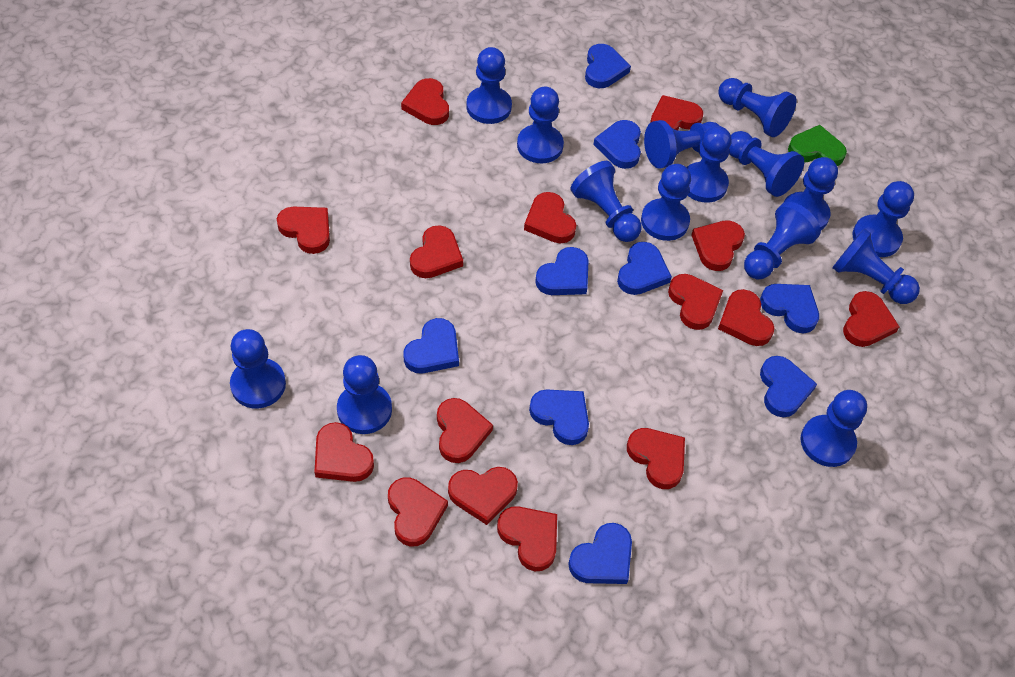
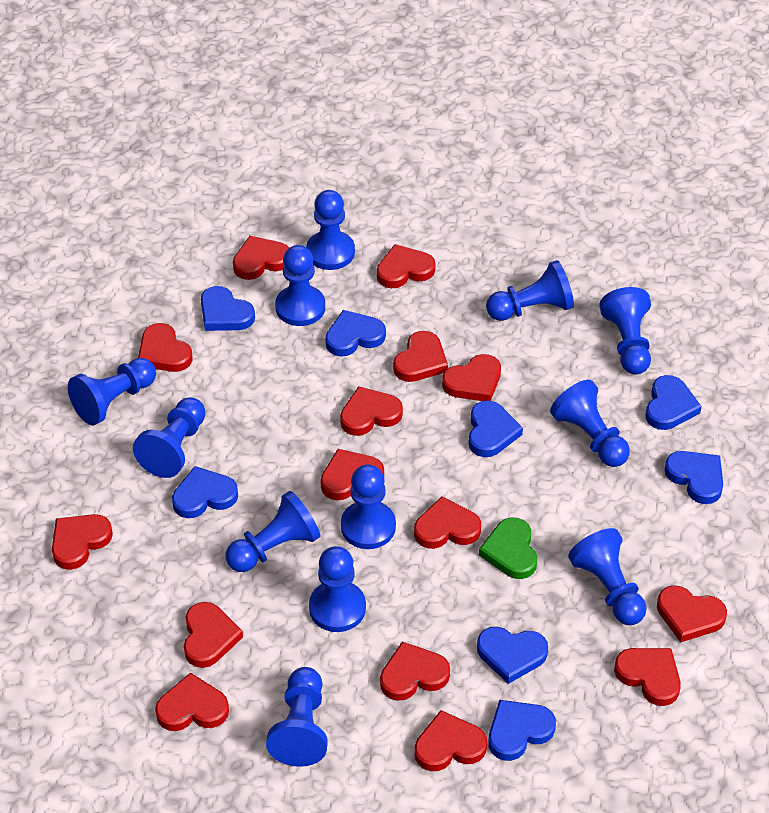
blue heart: 9 -> 8
blue pawn: 15 -> 12

